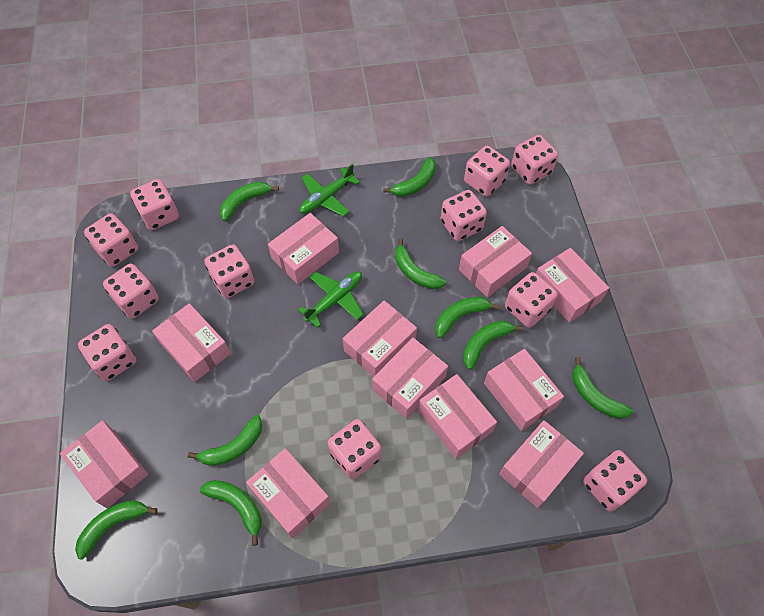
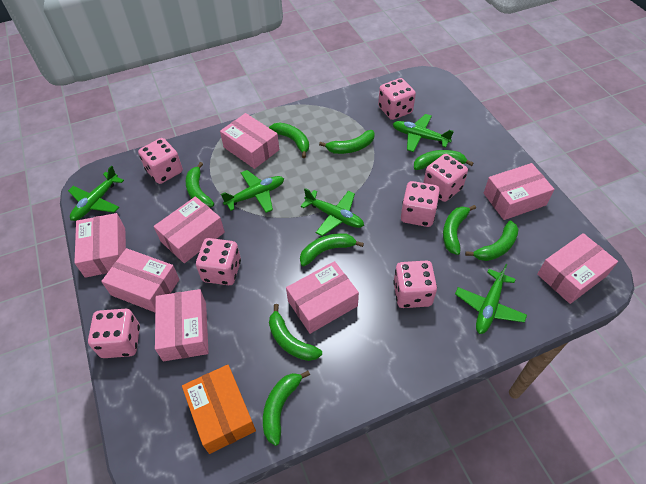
green plane: 2 -> 5
orange box: 0 -> 1
pink box: 11 -> 8
pink dice: 11 -> 7

